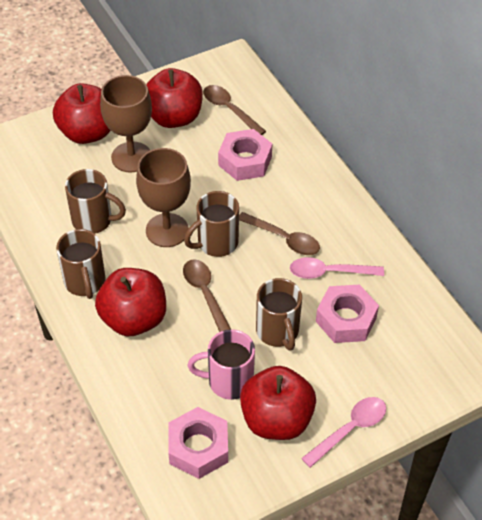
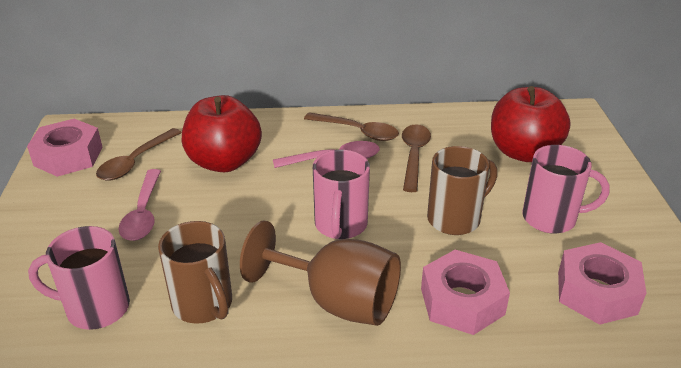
brown goblet: 2 -> 1
brown mug: 4 -> 2
pink mug: 1 -> 3
red apple: 4 -> 2

